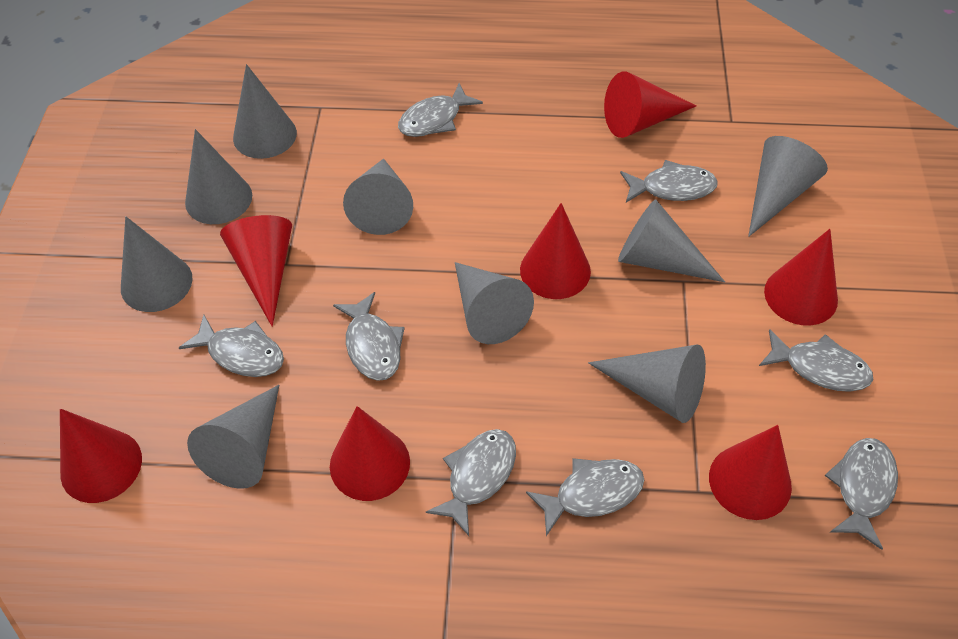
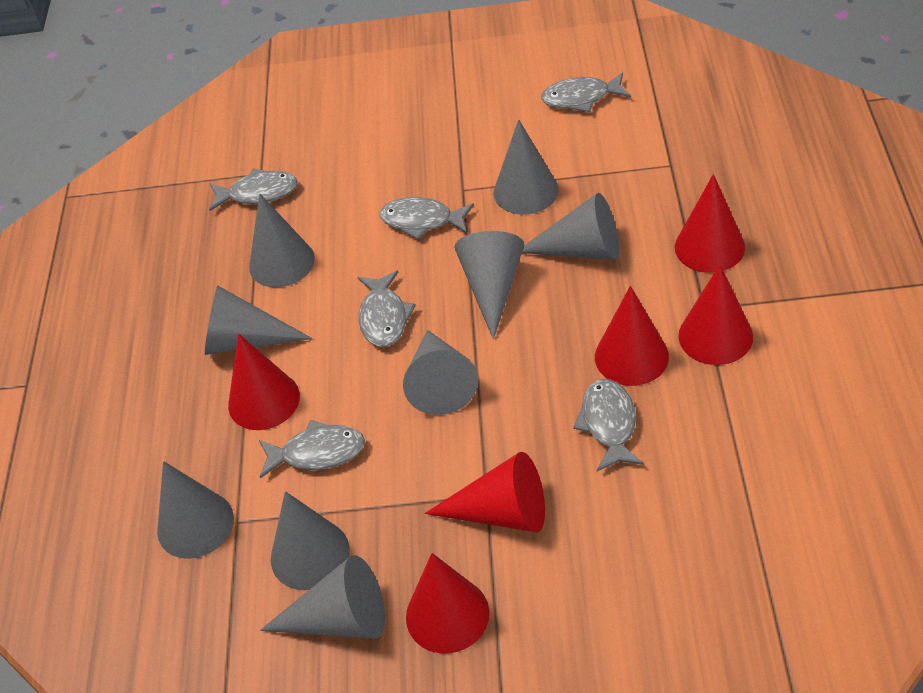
grey fish: 8 -> 6
red cone: 7 -> 6

